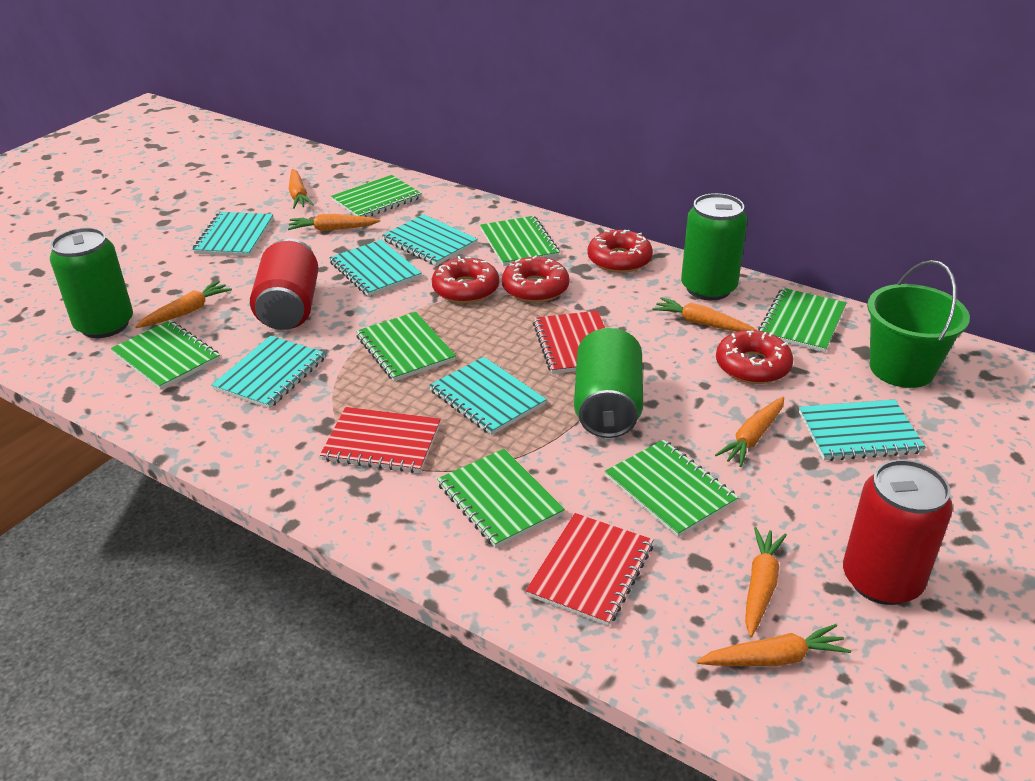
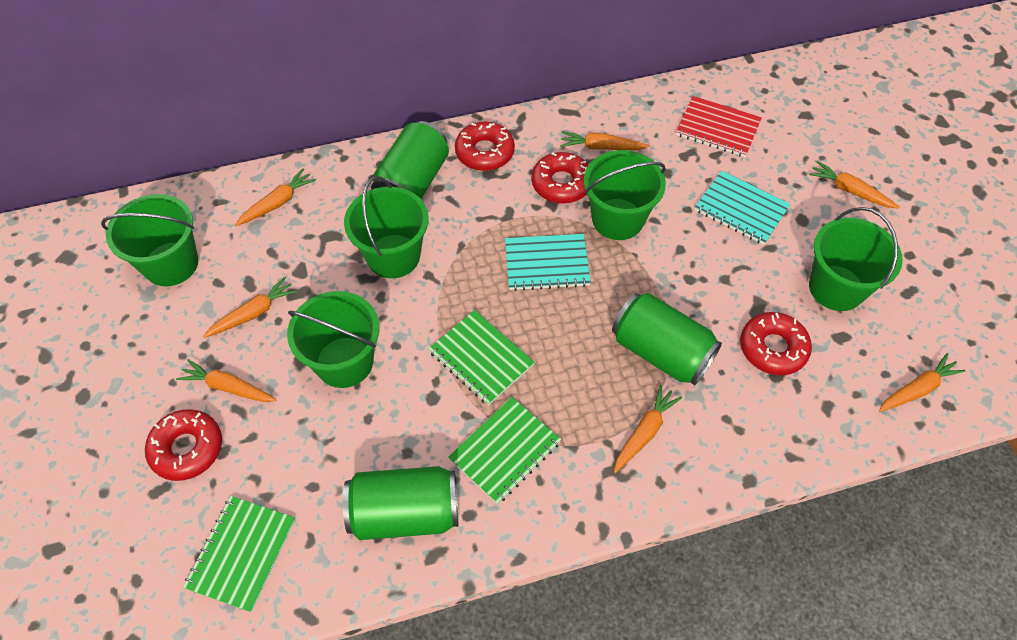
green bucket: 1 -> 5
green notebook: 7 -> 3
red can: 2 -> 0
red notebook: 3 -> 1
turquoise notebook: 6 -> 2

